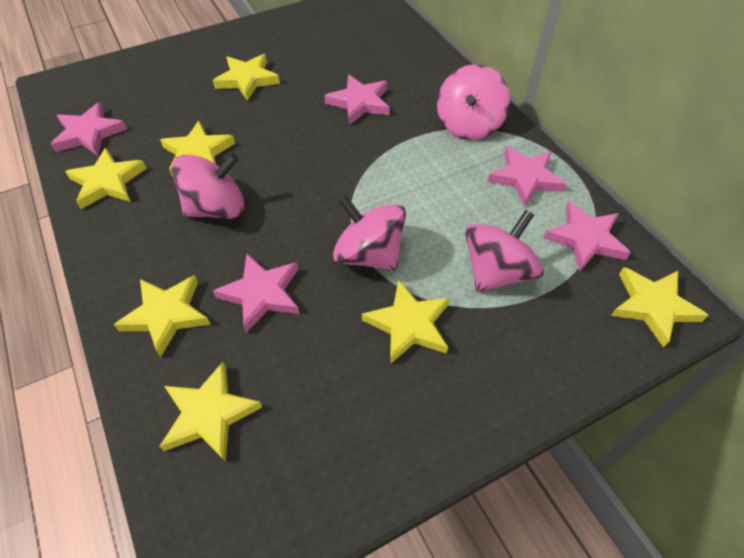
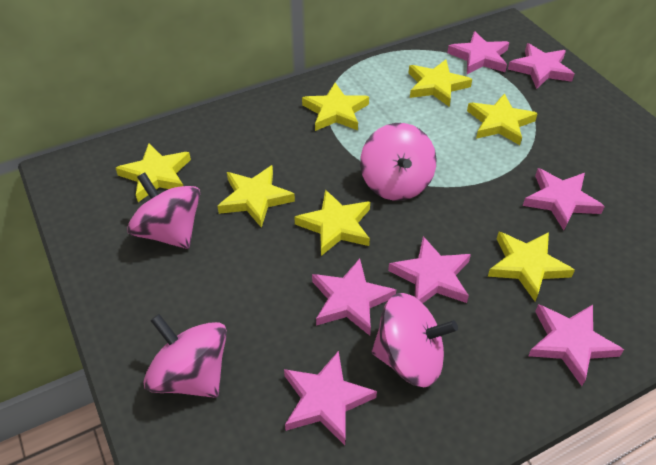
pink star: 5 -> 7

